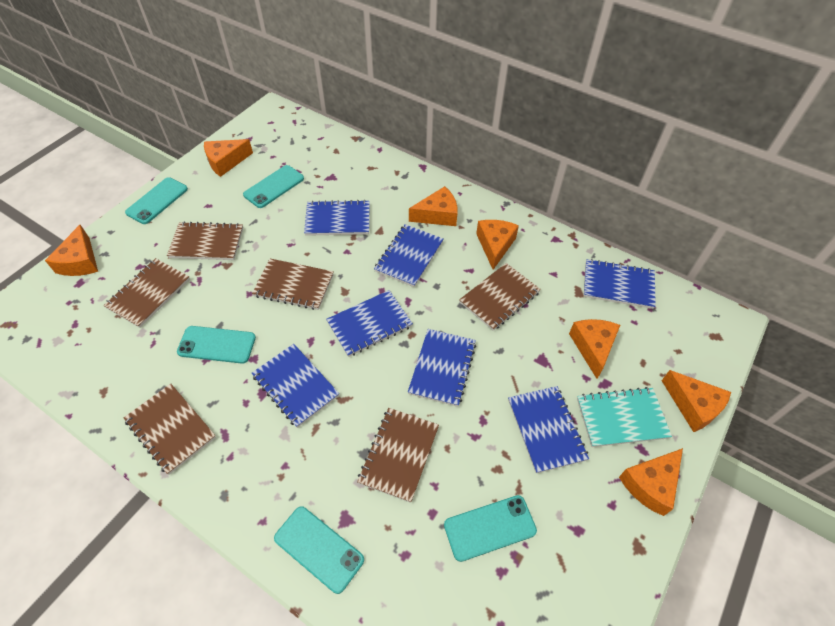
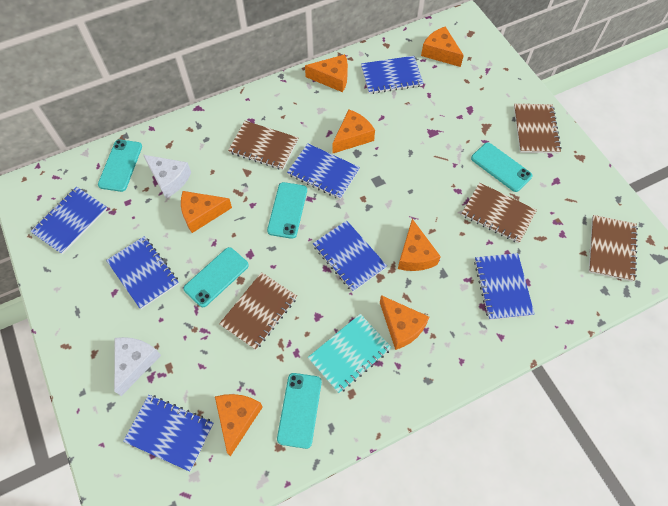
brown notebook: 6 -> 5
white cheese: 0 -> 2

